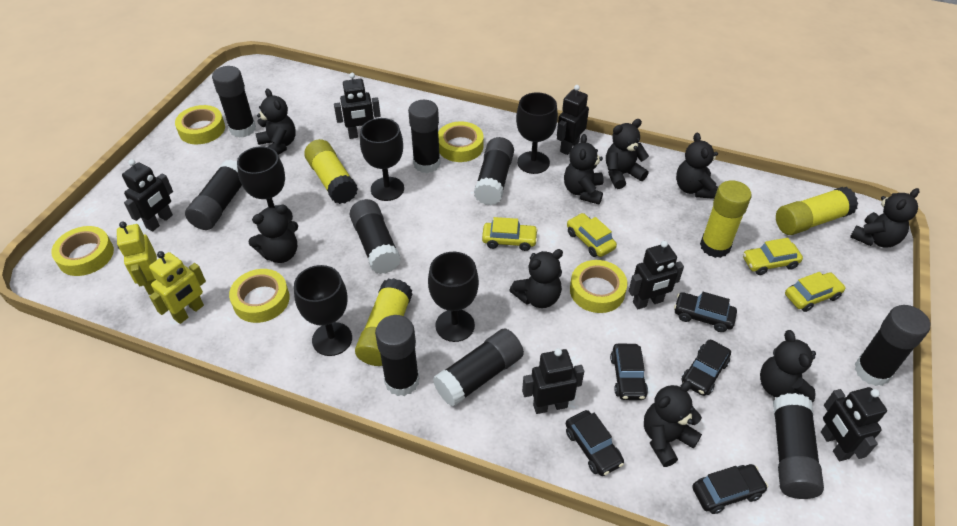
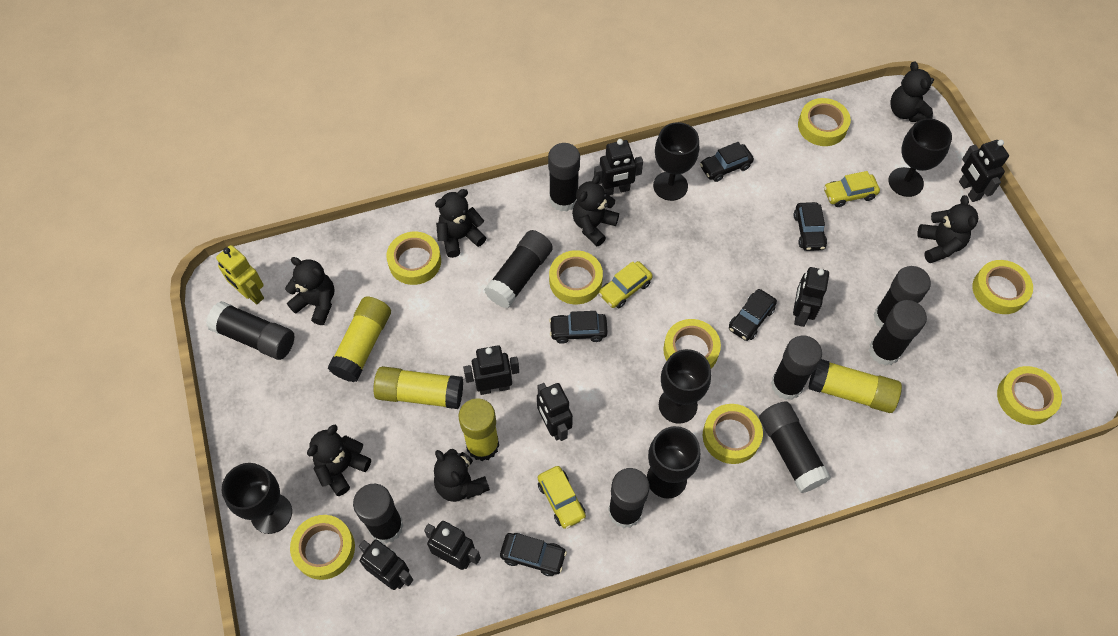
black robot: 6 -> 7
black teddy bear: 9 -> 7
yellow car: 4 -> 3
yellow robot: 2 -> 1
yellow tape: 5 -> 8

